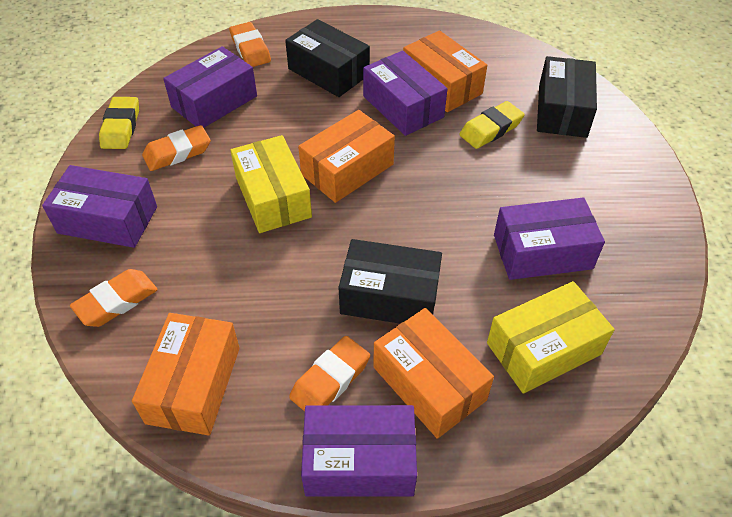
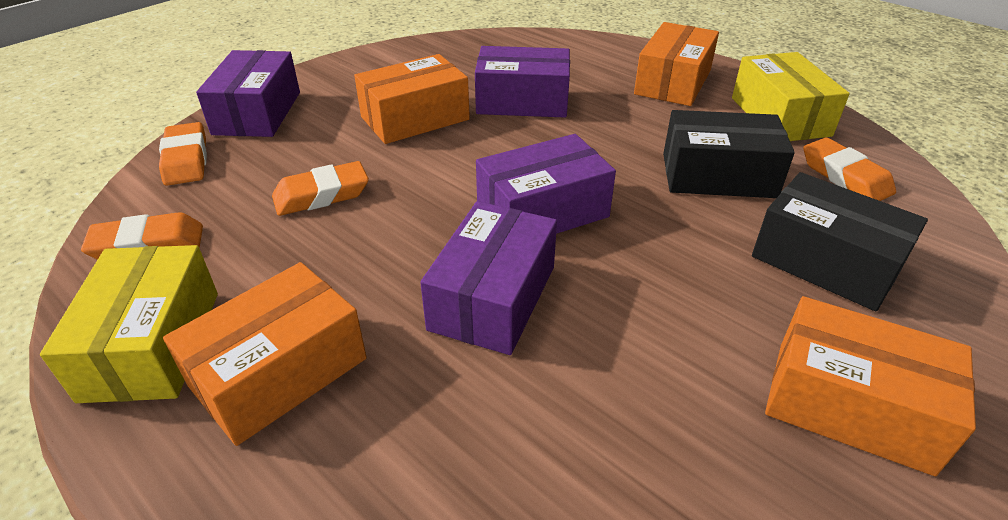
black box: 3 -> 2
purple box: 5 -> 4
yellow eraser: 2 -> 0

